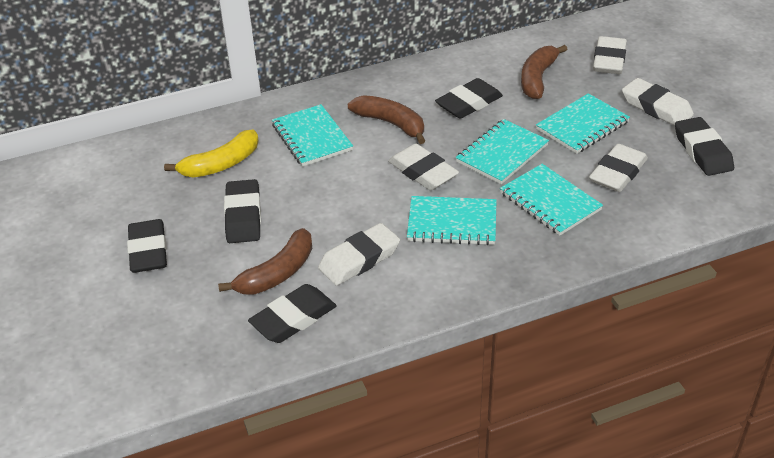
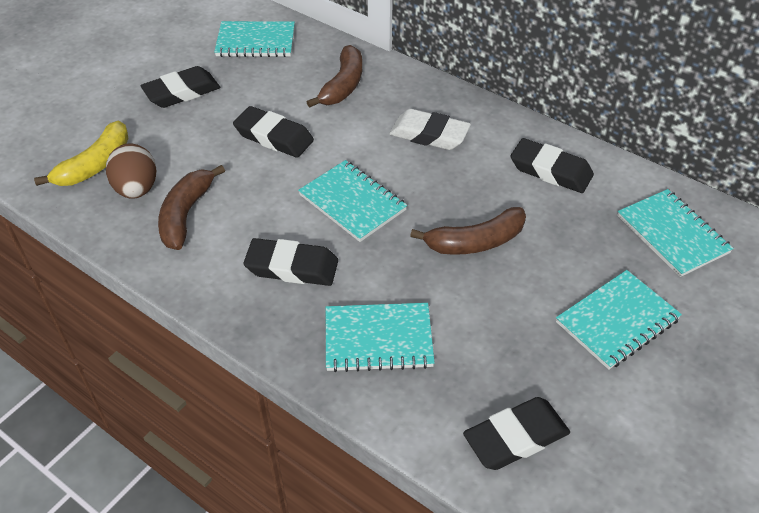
brown egg: 0 -> 1
white eraser: 5 -> 1

